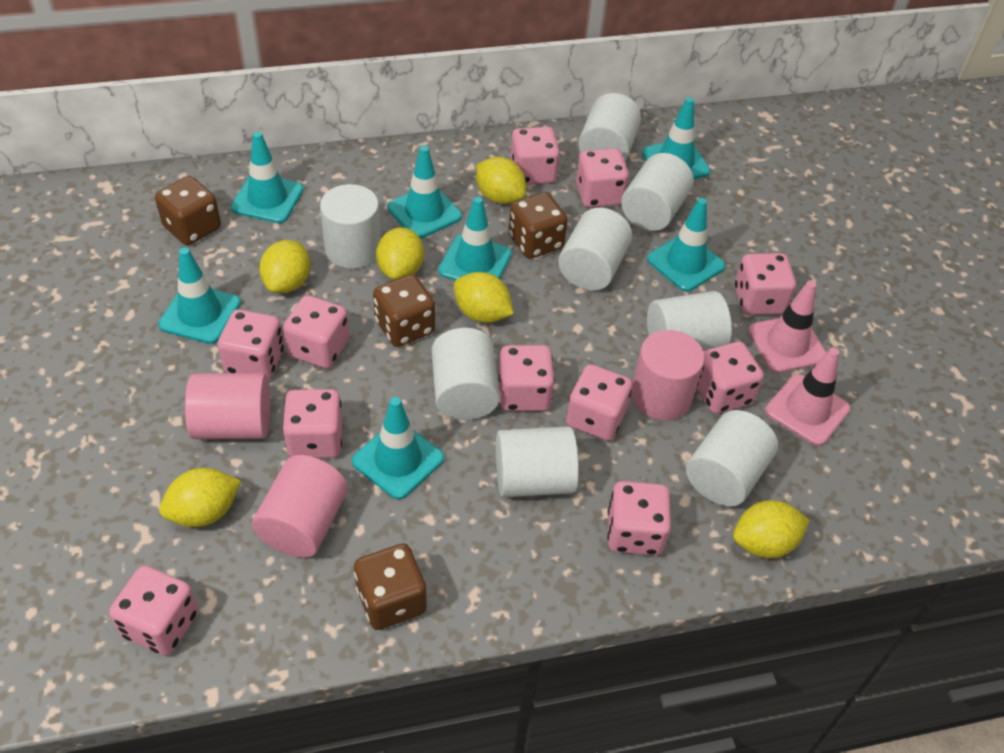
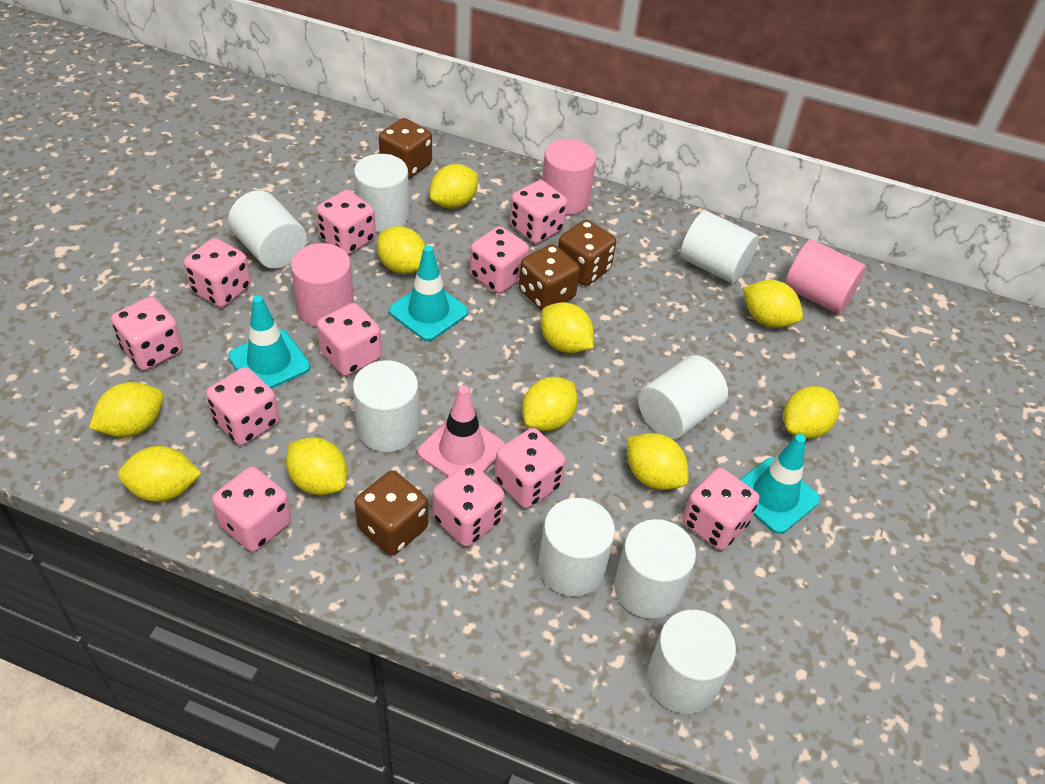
pink traffic cone: 2 -> 1
turquoise traffic cone: 7 -> 3
yellow lemon: 6 -> 10

